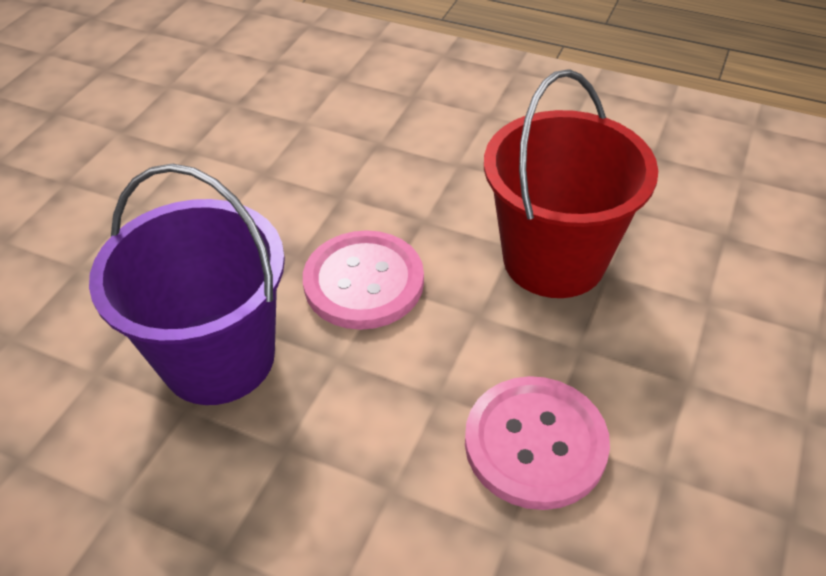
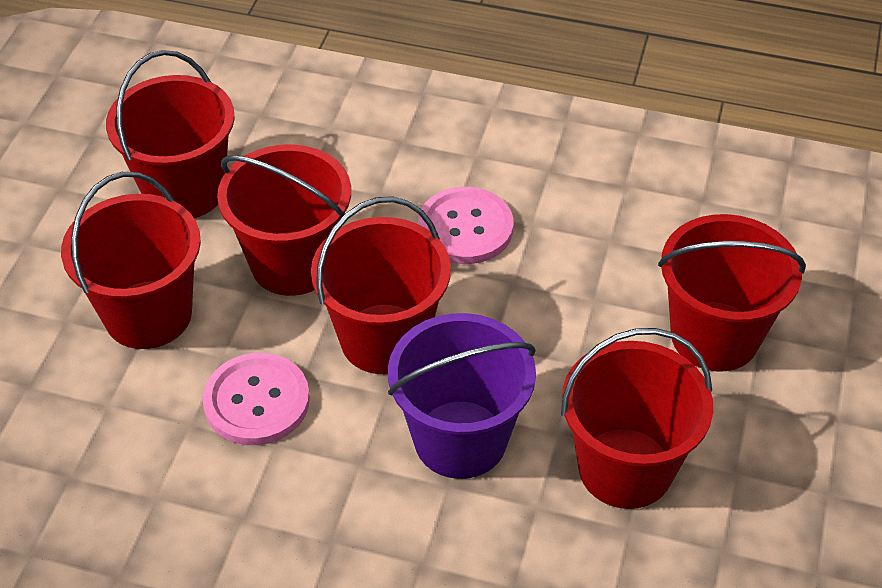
red bucket: 1 -> 6

